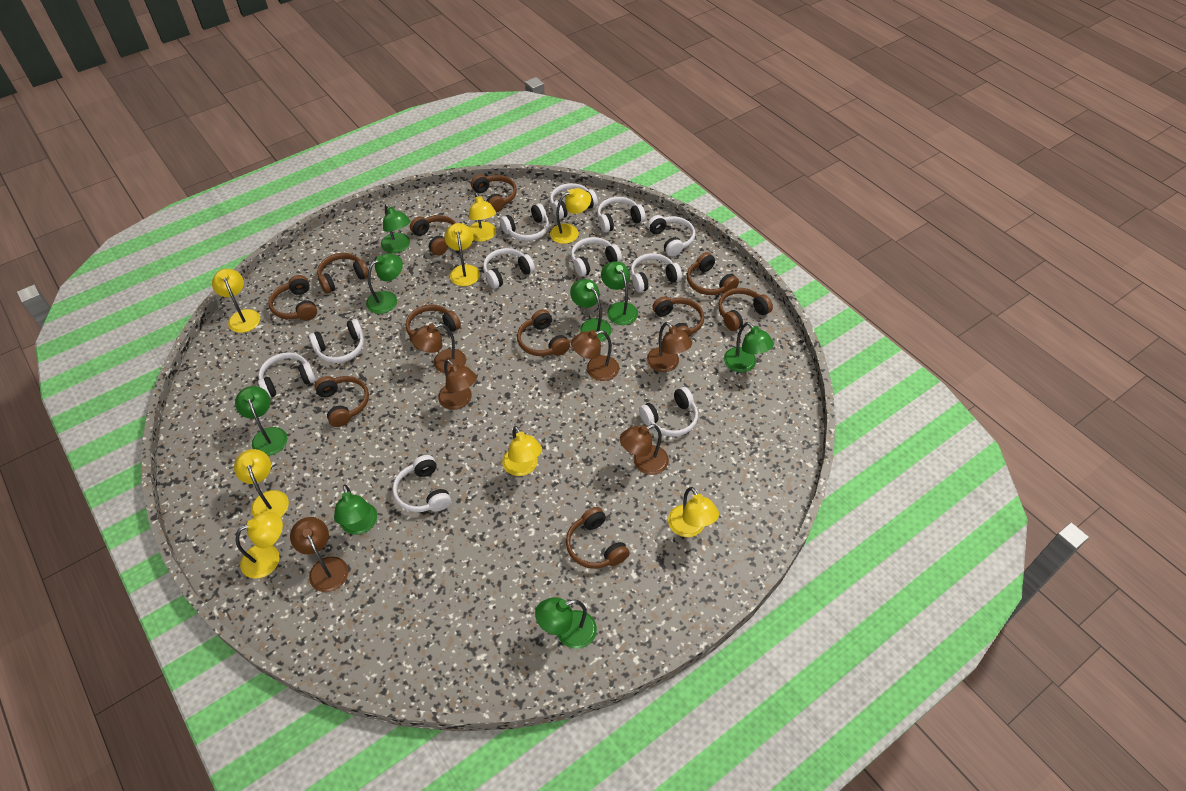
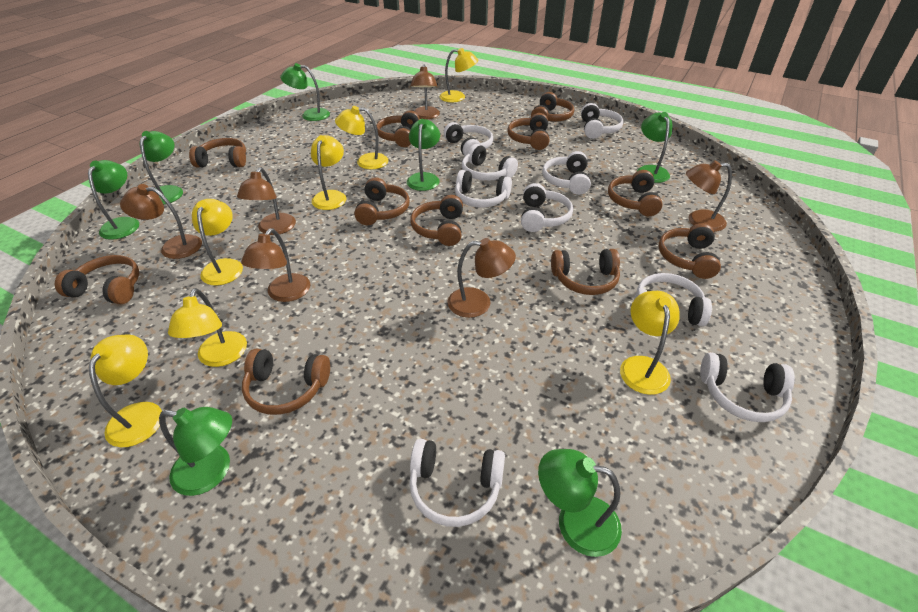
green lamp: 8 -> 7
white headphones: 11 -> 9
yellow lamp: 8 -> 7

